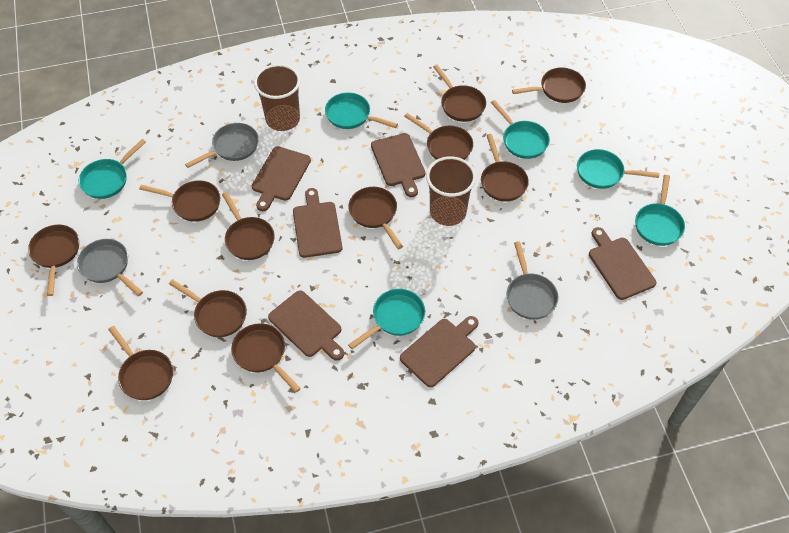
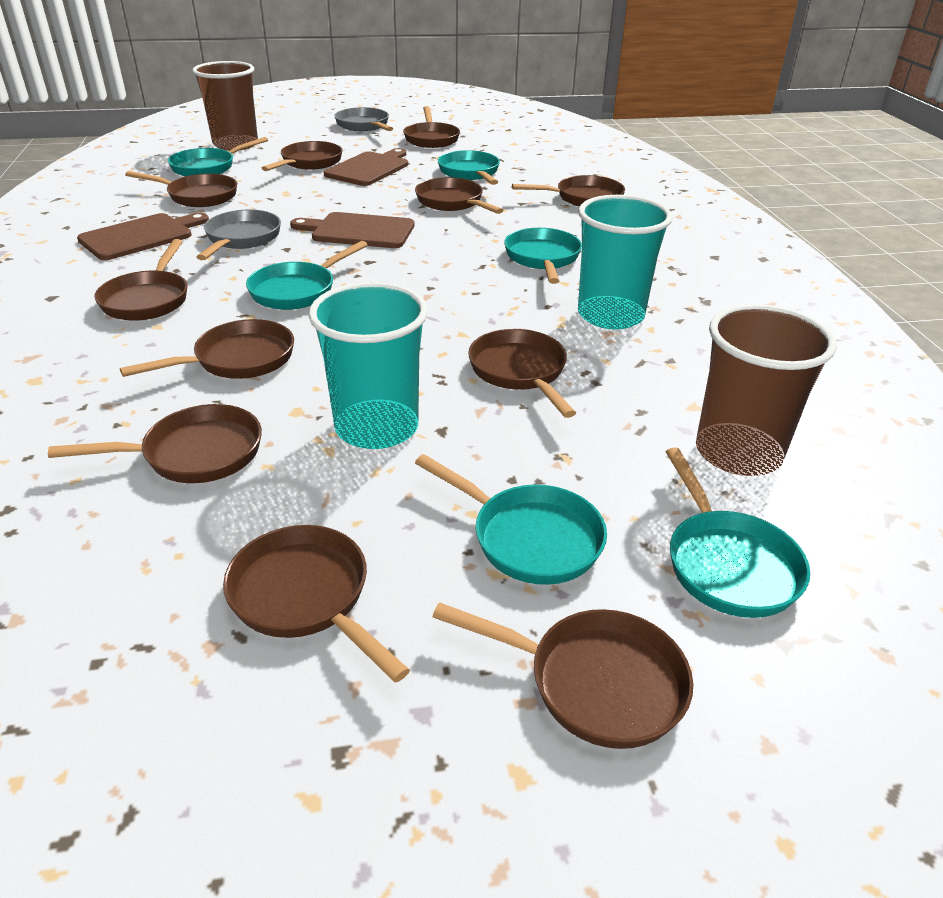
brown cutting board: 6 -> 3
grey pan: 3 -> 2
turquoise cup: 0 -> 2

